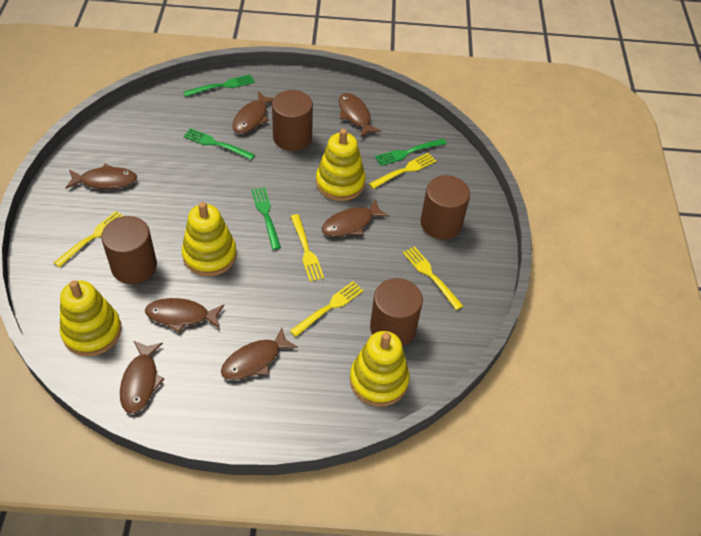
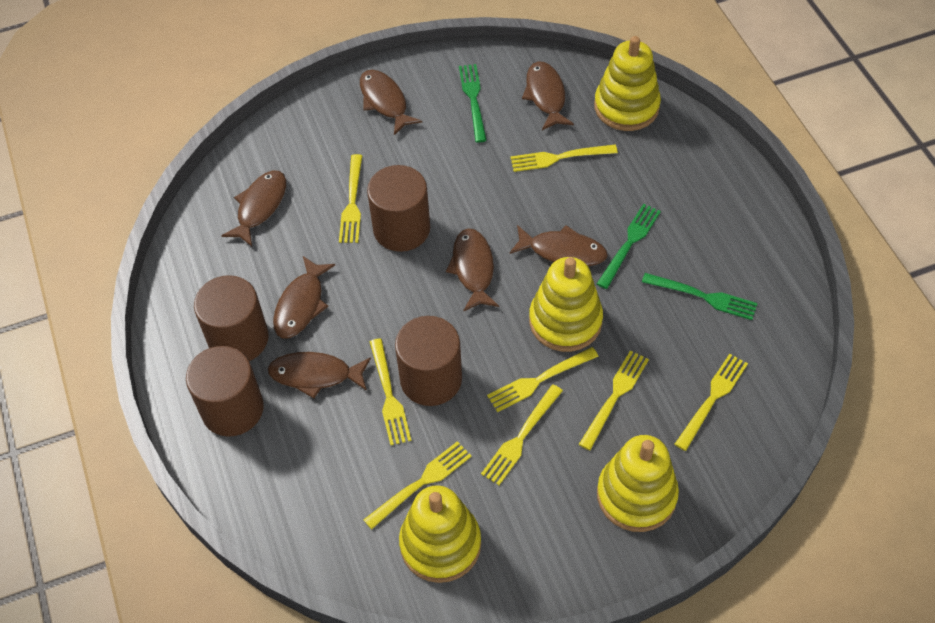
green fork: 4 -> 3
yellow fork: 5 -> 8

